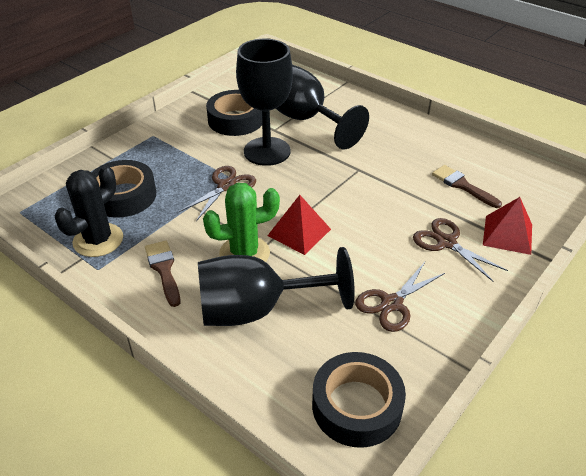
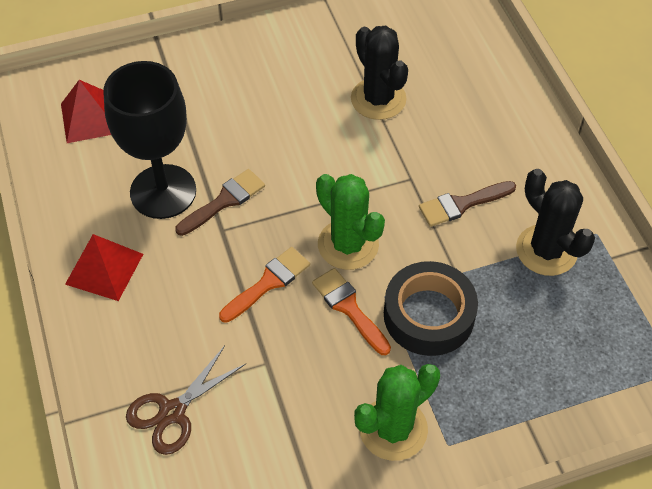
black cactus: 1 -> 2
black goblet: 3 -> 1
black tape: 3 -> 1
brown scissors: 3 -> 1
green cactus: 1 -> 2
orange brush: 0 -> 2

